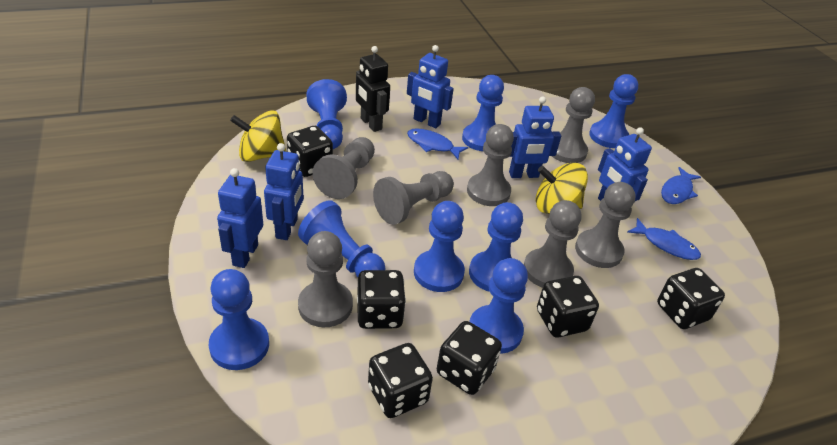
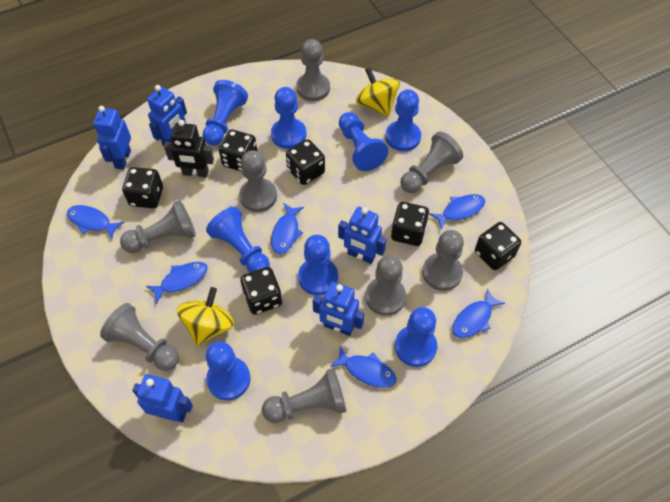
blue fish: 3 -> 6
grey pawn: 7 -> 8

